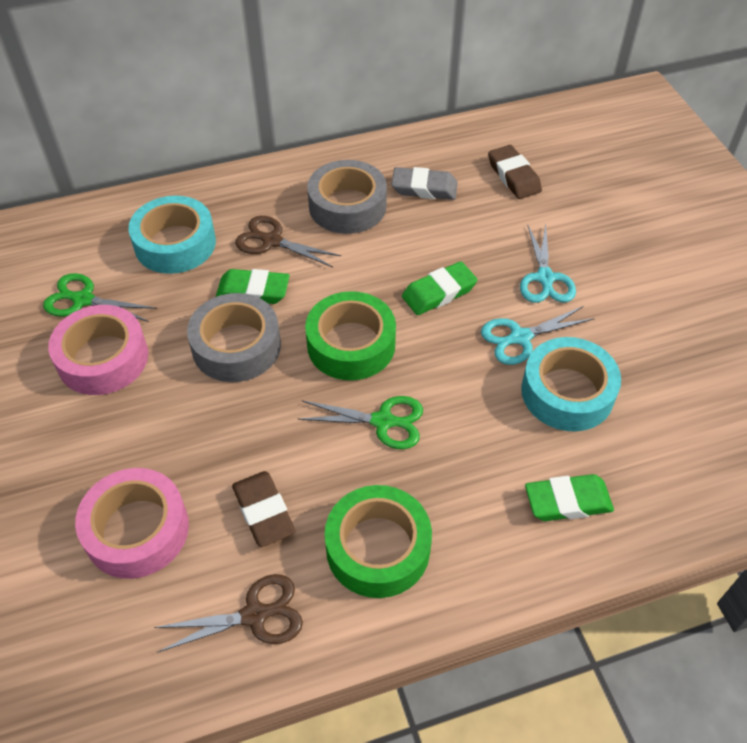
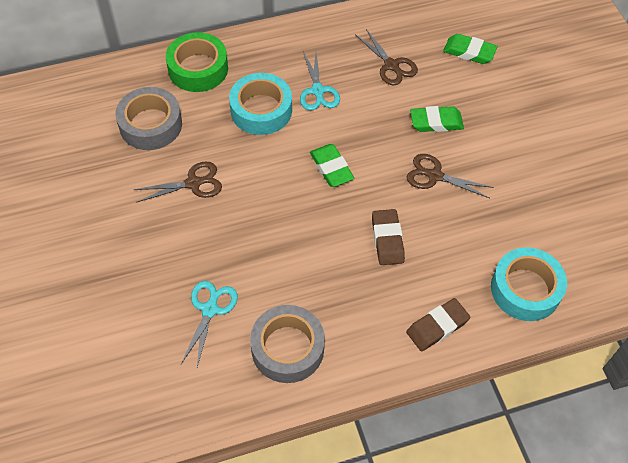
brown scissors: 2 -> 3
green scissors: 2 -> 0
green tape: 2 -> 1
grey eraser: 1 -> 0
pink tape: 2 -> 0

